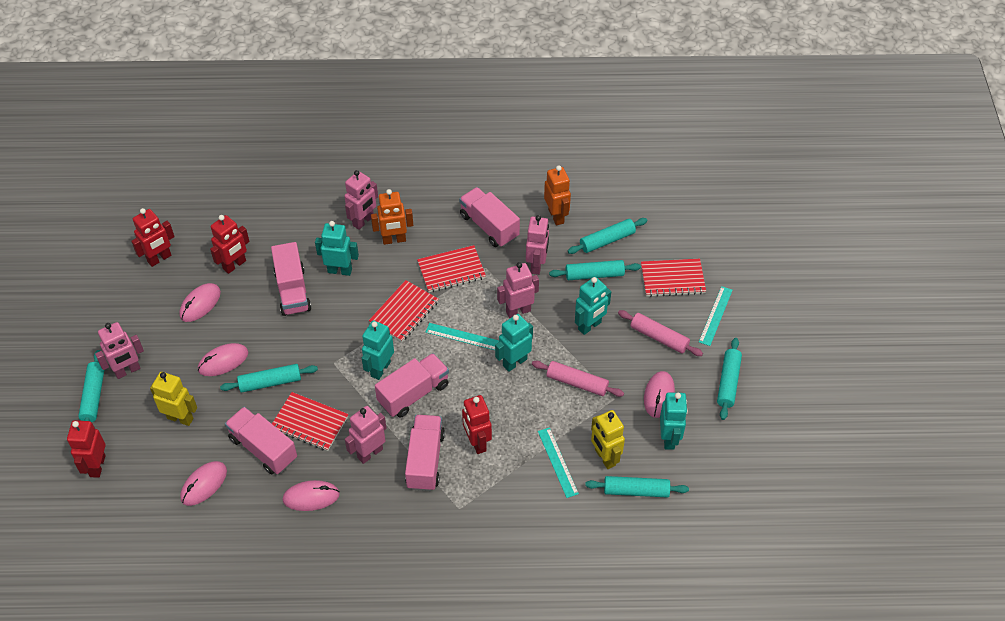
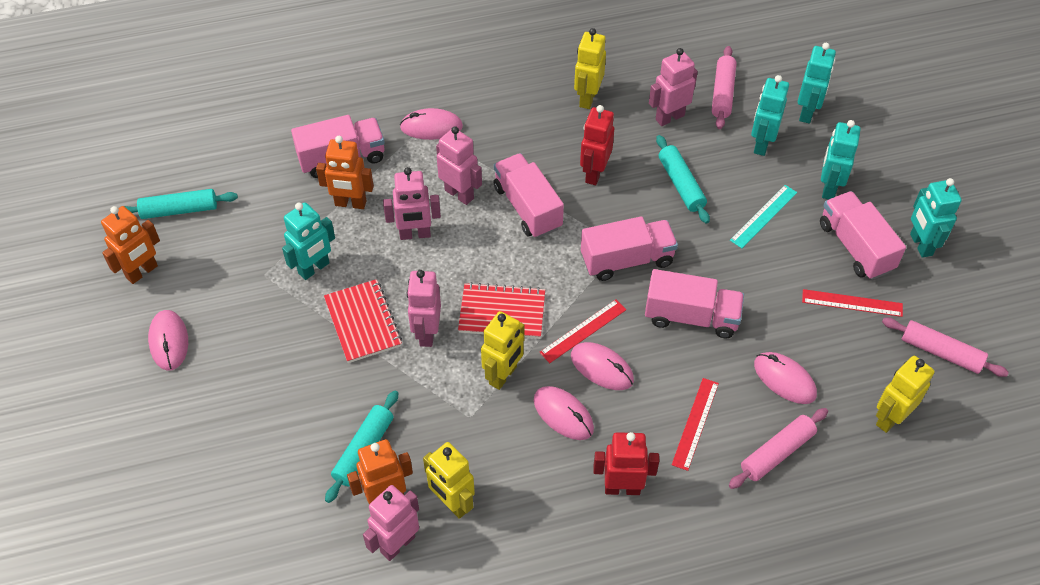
orange robot: 2 -> 3
pink rolling pin: 2 -> 3
red notebook: 4 -> 2
red robot: 4 -> 2
red ruler: 0 -> 3
turquoise rolling pin: 6 -> 3
turquoise ruler: 3 -> 1
yellow robot: 2 -> 4

